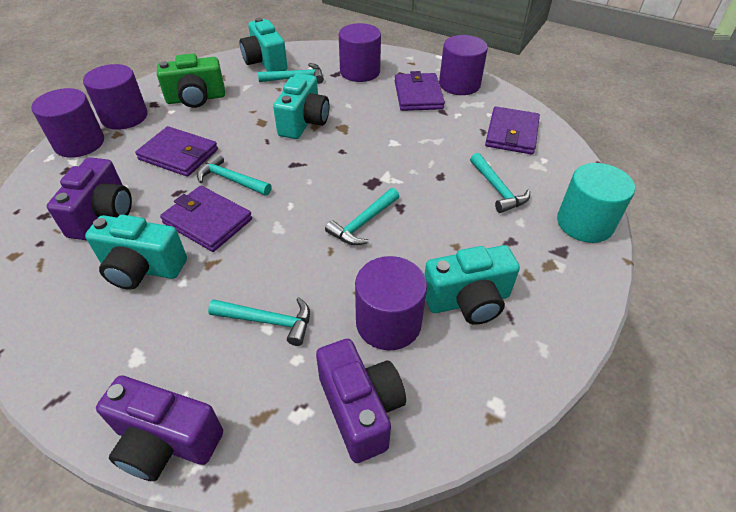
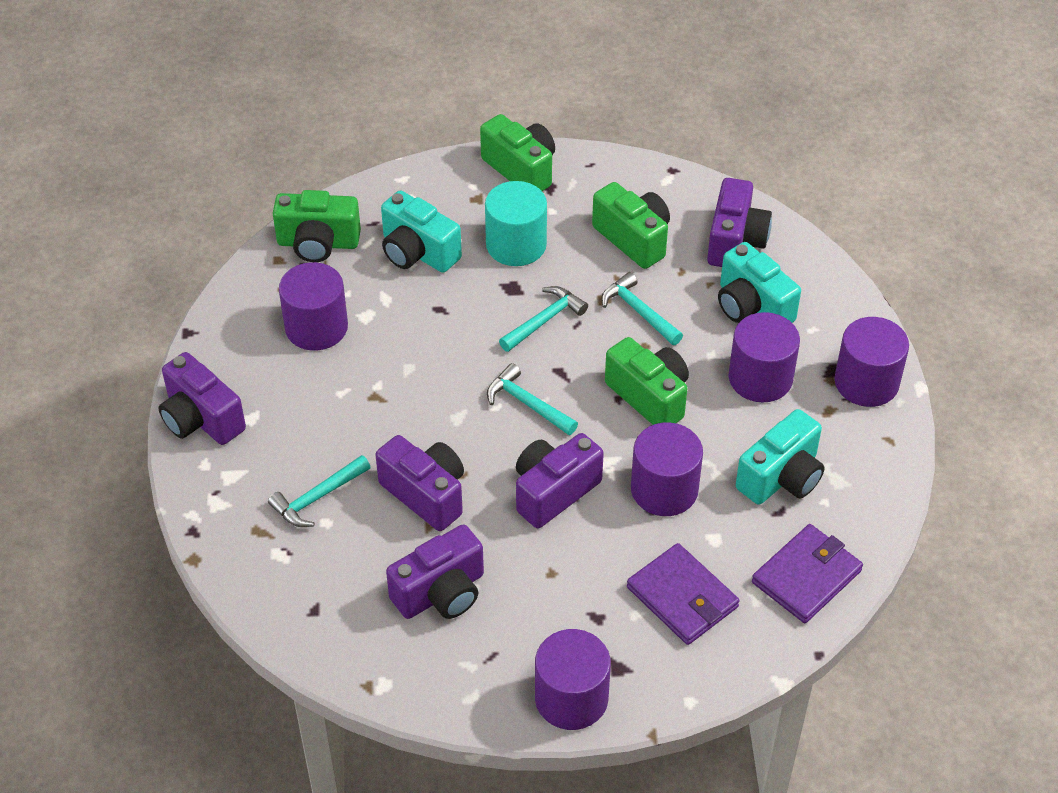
green camera: 1 -> 4
purple camera: 3 -> 5
purple wallet: 4 -> 2
turquoise camera: 4 -> 3
turquoise hammer: 5 -> 4

